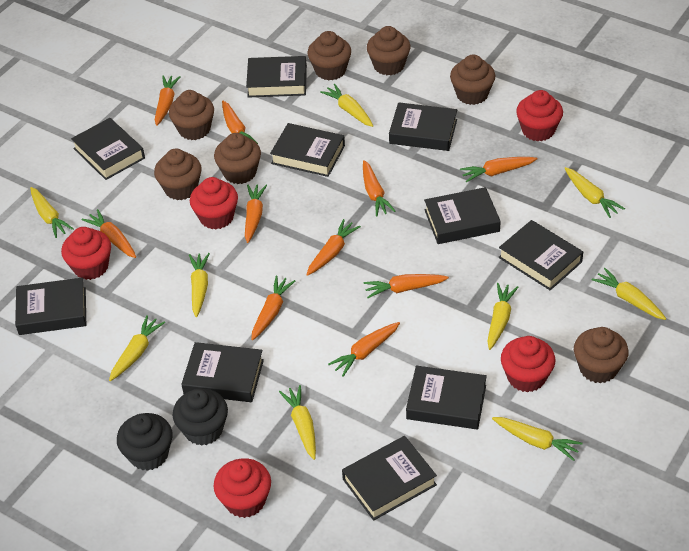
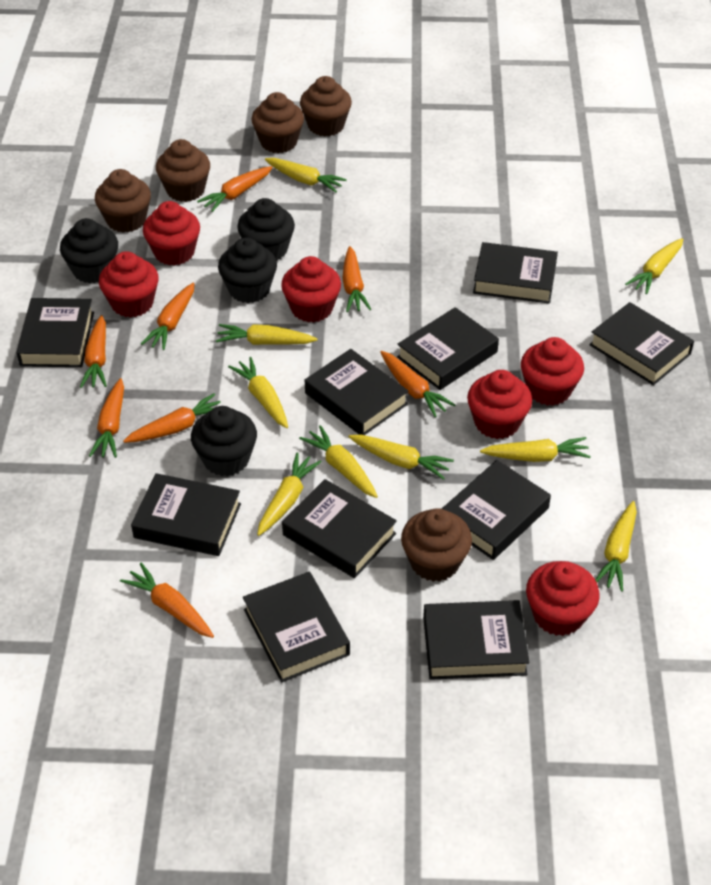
black cupcake: 2 -> 4
brown cupcake: 7 -> 5
orange carrot: 10 -> 8
red cupcake: 5 -> 6

